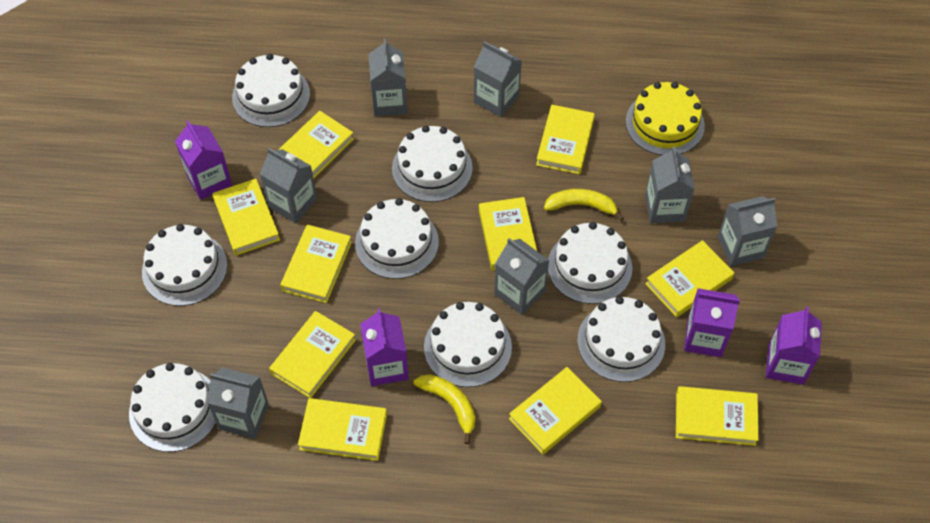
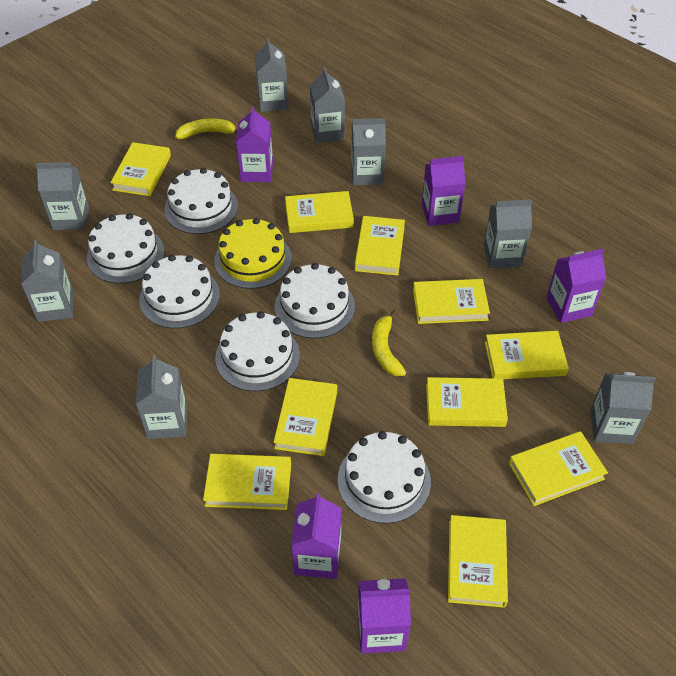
grey carton: 7 -> 8
purple carton: 4 -> 5
white cake: 8 -> 6

